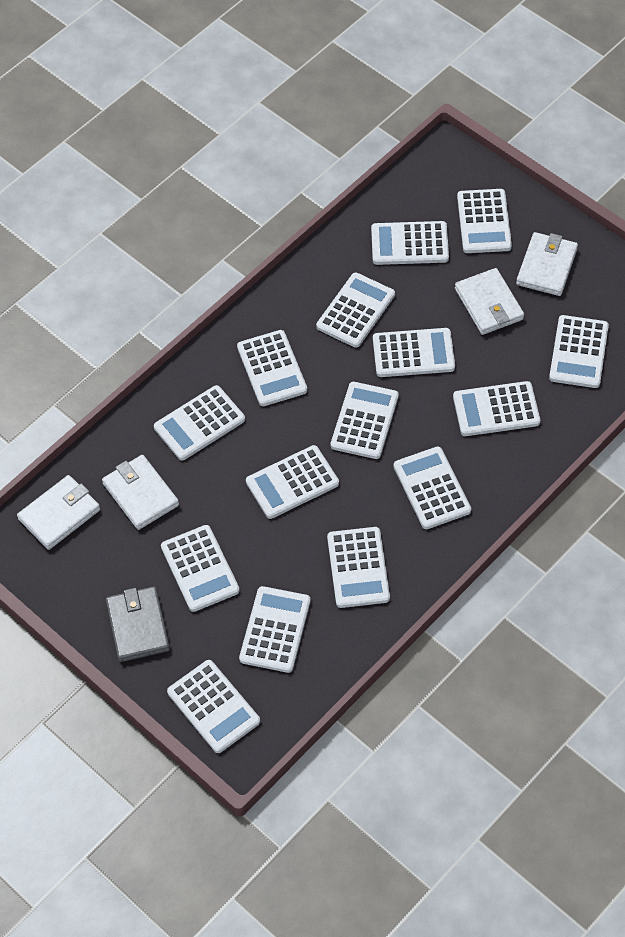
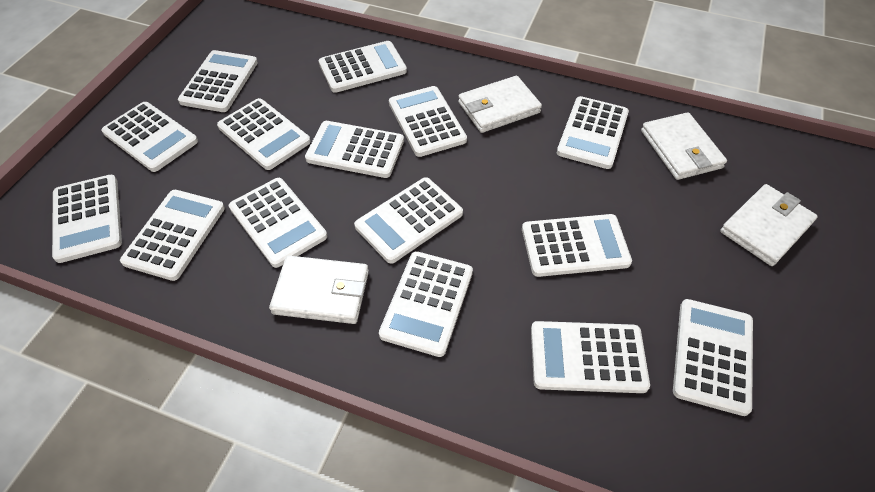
grey wallet: 1 -> 0

